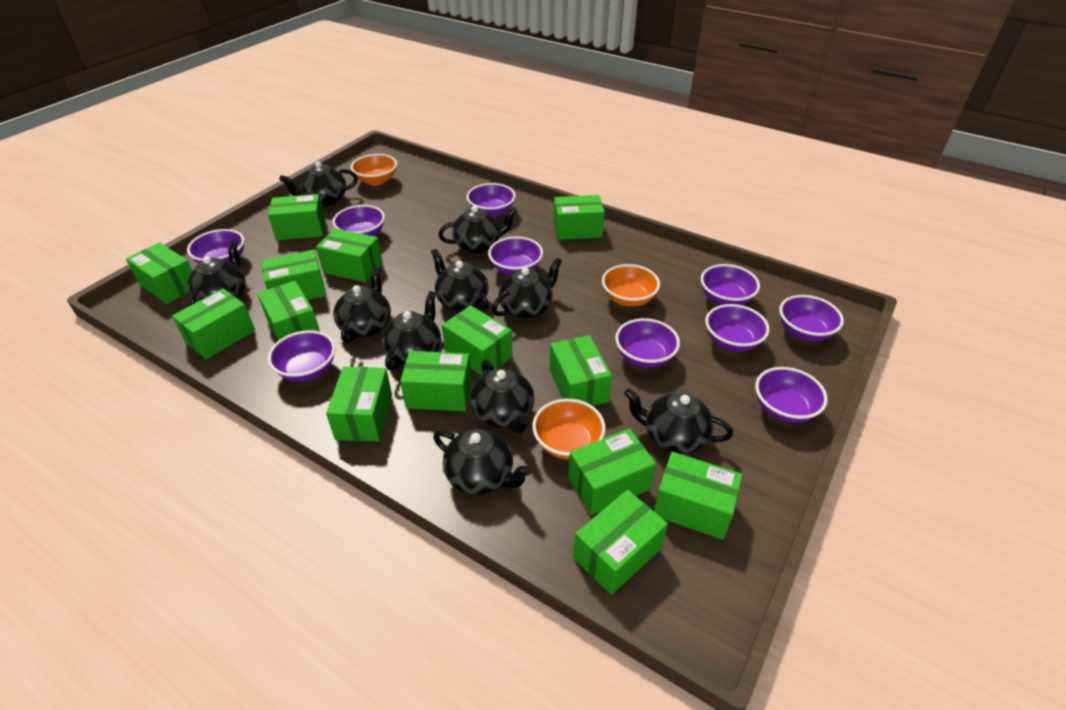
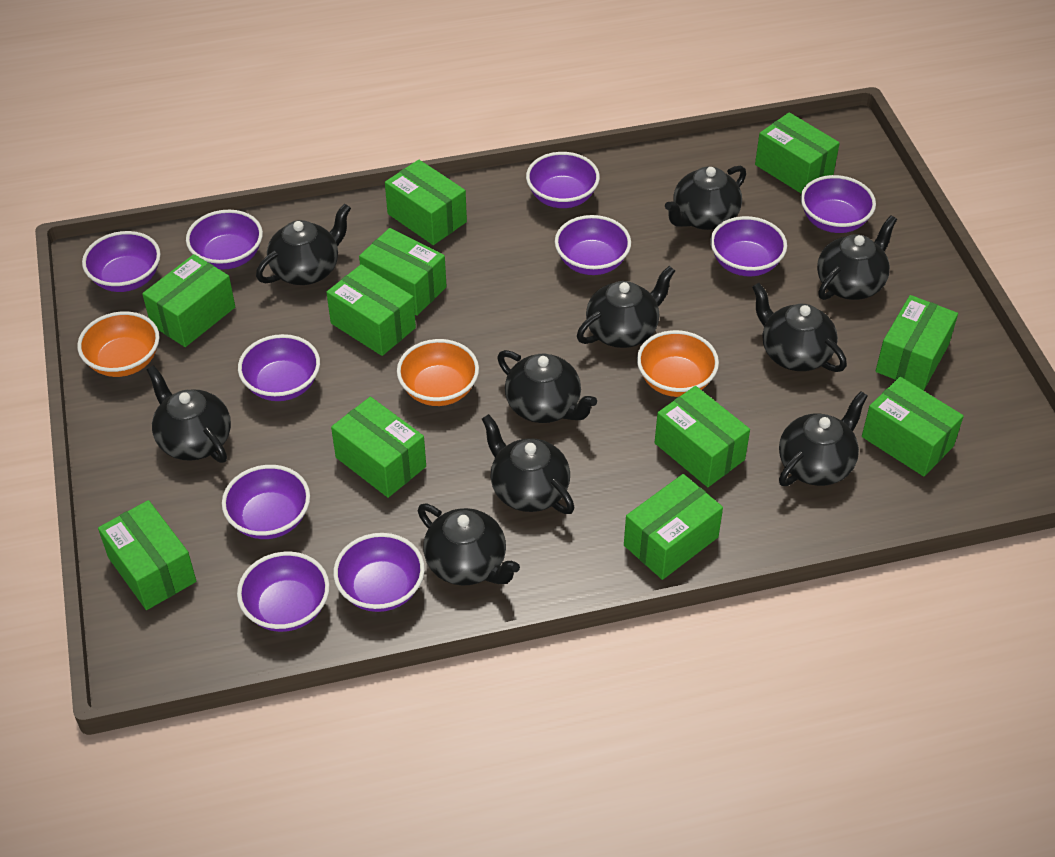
green box: 14 -> 11

